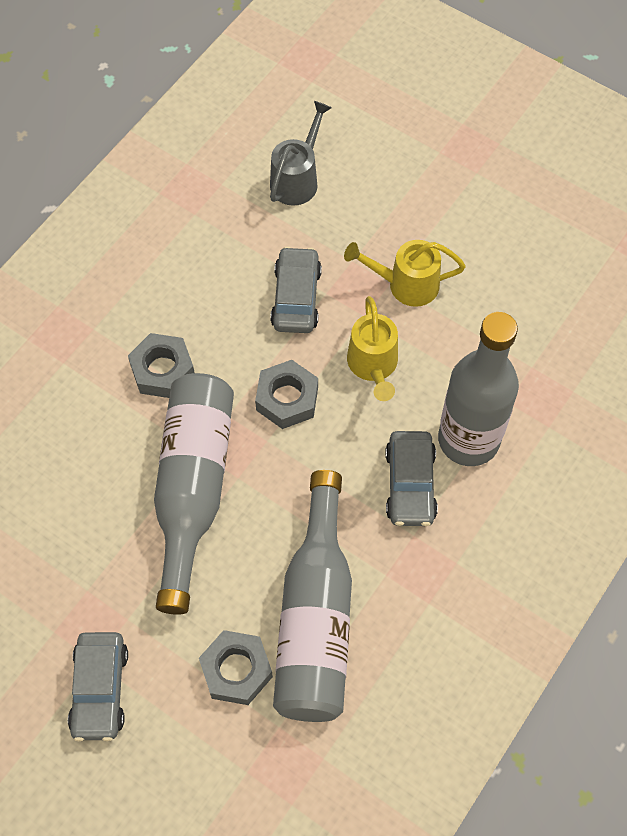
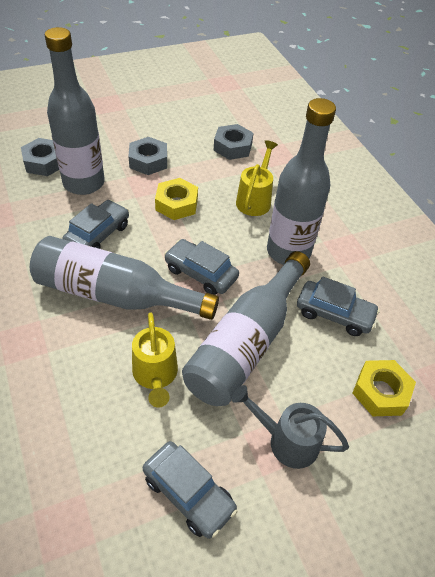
grey bottle: 3 -> 4
grey car: 3 -> 4
yellow nut: 0 -> 2

